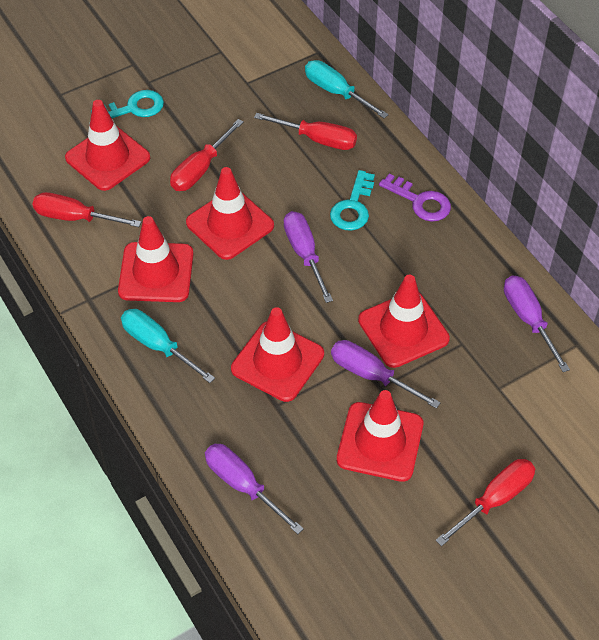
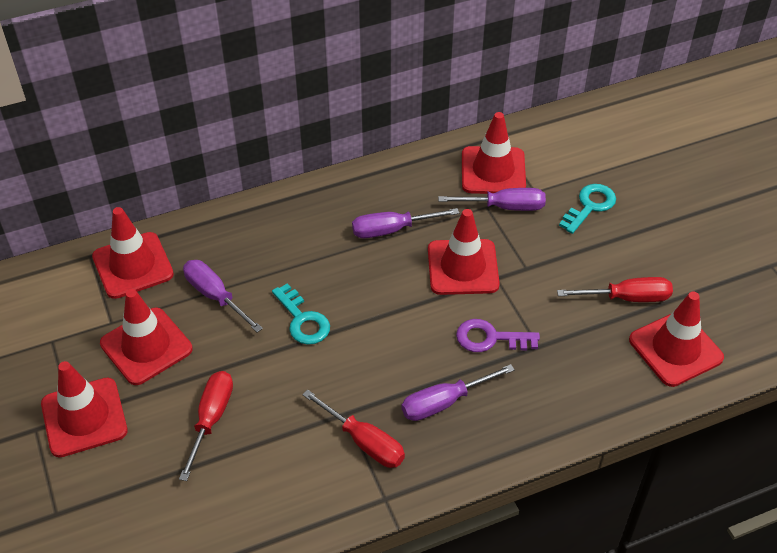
red screwdriver: 4 -> 3
turquoise screwdriver: 2 -> 0

